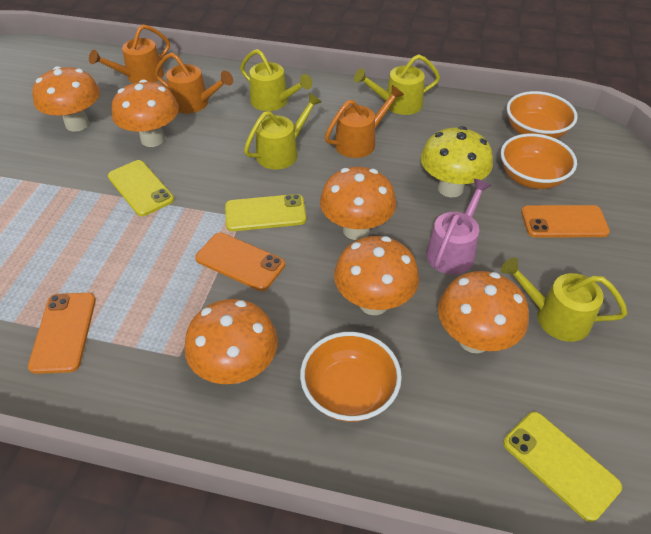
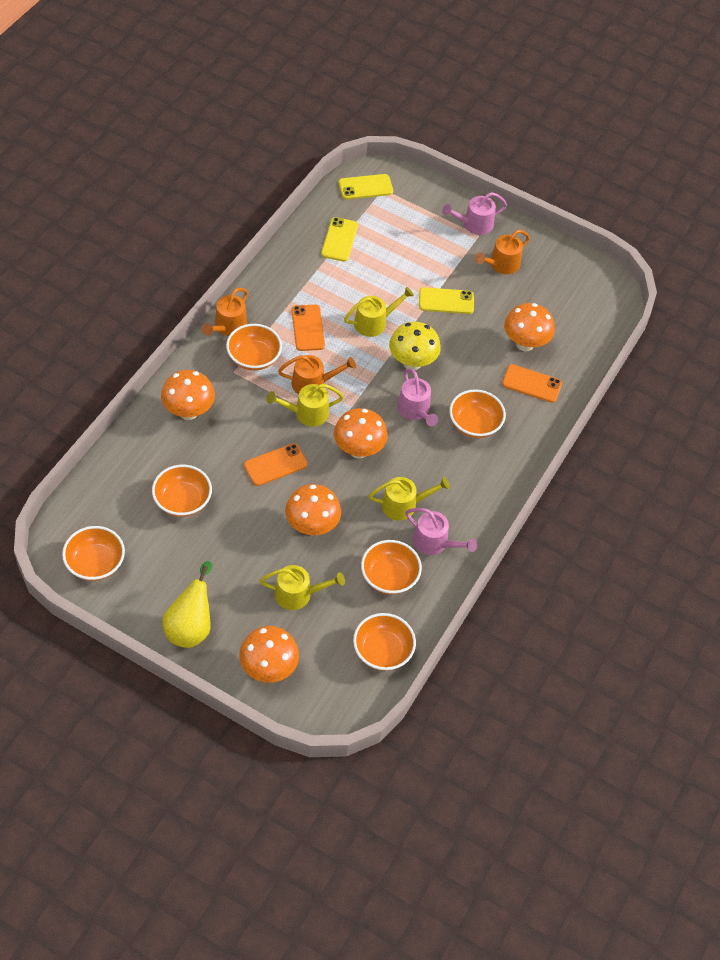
orange bowl: 3 -> 6
orange mushroom: 6 -> 5
pink watering can: 1 -> 3
yellow pear: 0 -> 1

